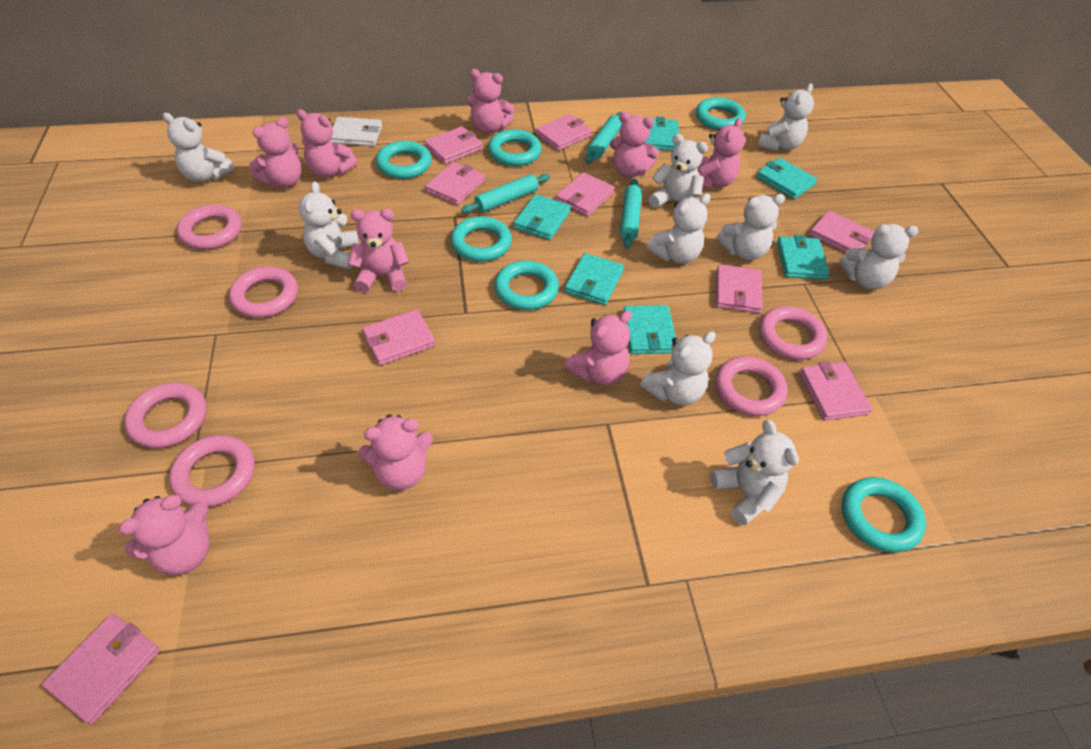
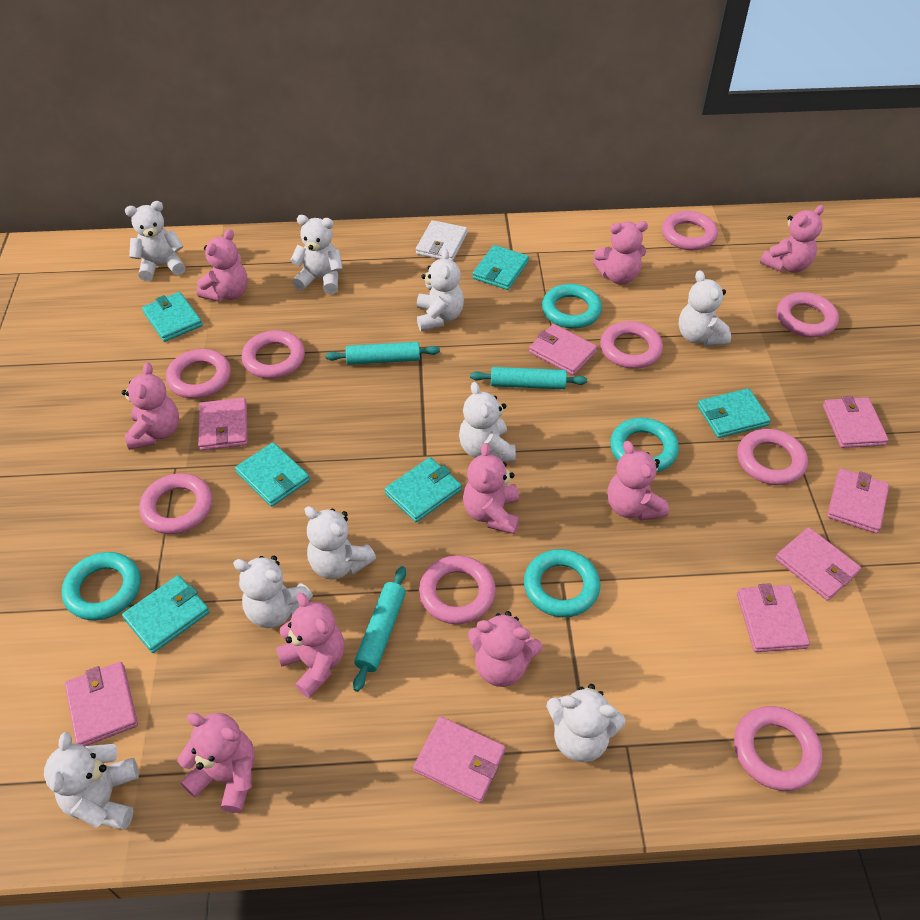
pink ring: 6 -> 9
pink wallet: 9 -> 8
turquoise ring: 6 -> 4

